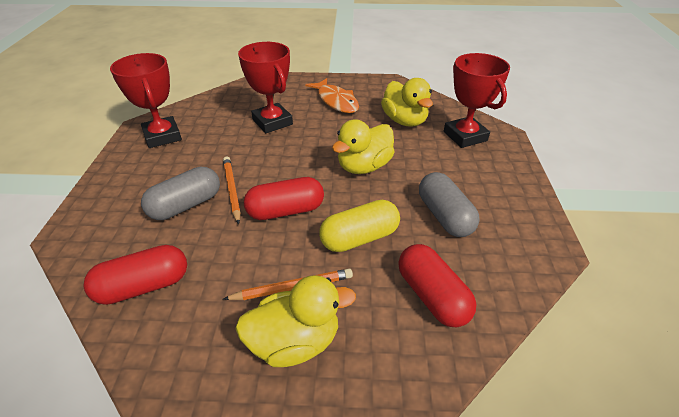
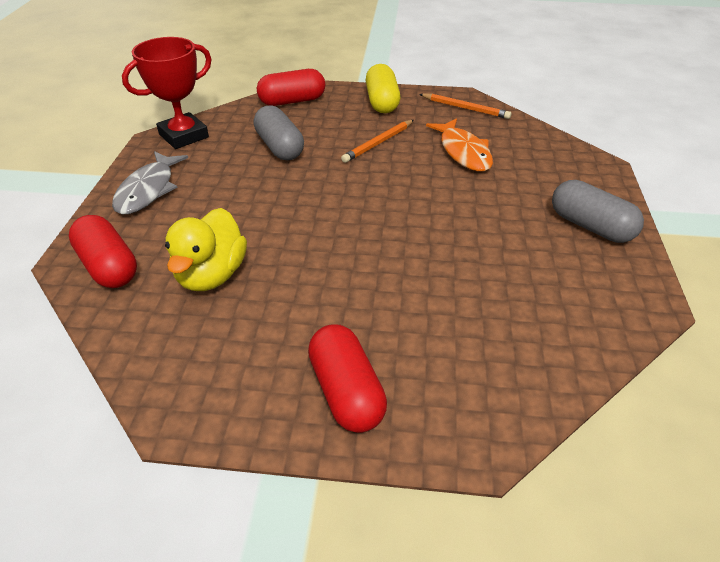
grey fish: 0 -> 1
red trophy: 3 -> 1
yellow duck: 3 -> 1

